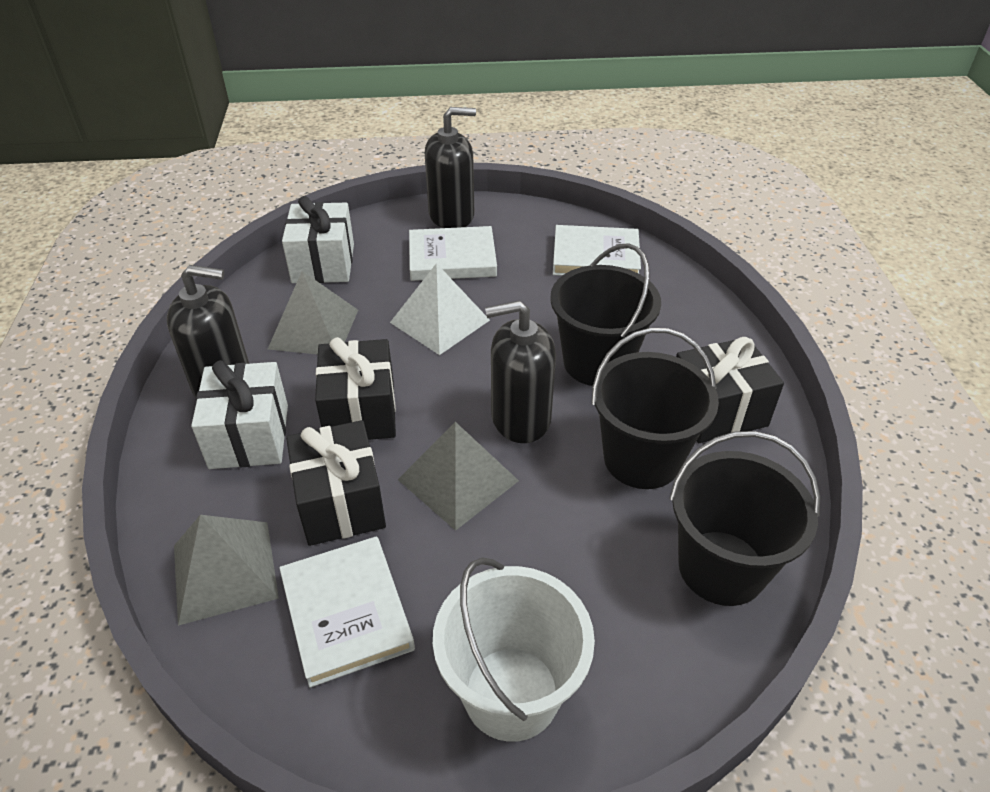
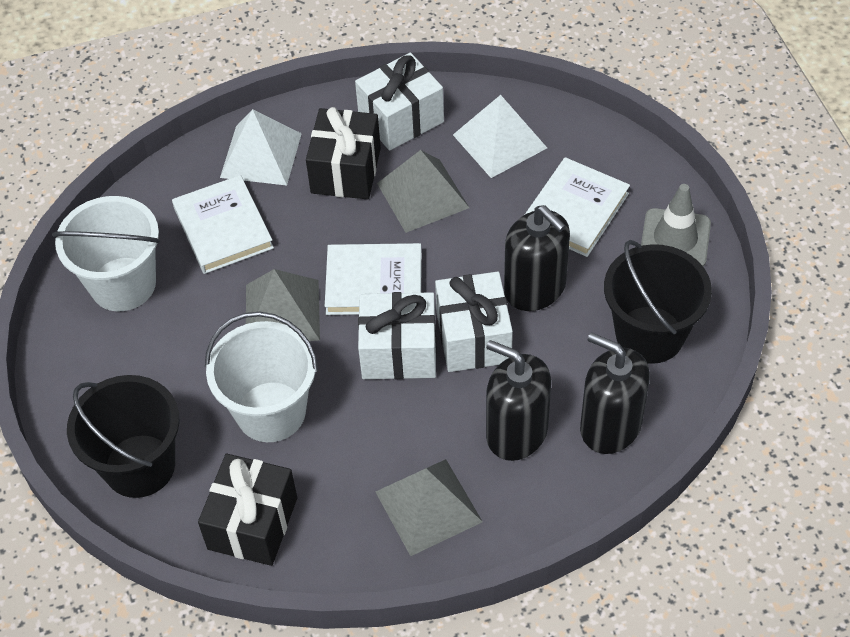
black bucket: 3 -> 2
black gift: 3 -> 2
grey traffic cone: 0 -> 1
white bucket: 1 -> 2
white gift: 2 -> 3
white pyramid: 1 -> 2

